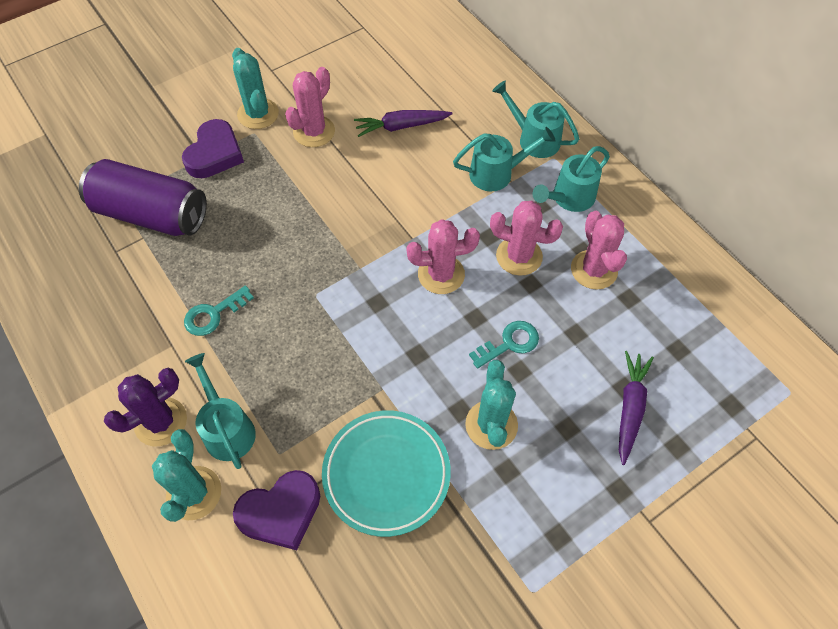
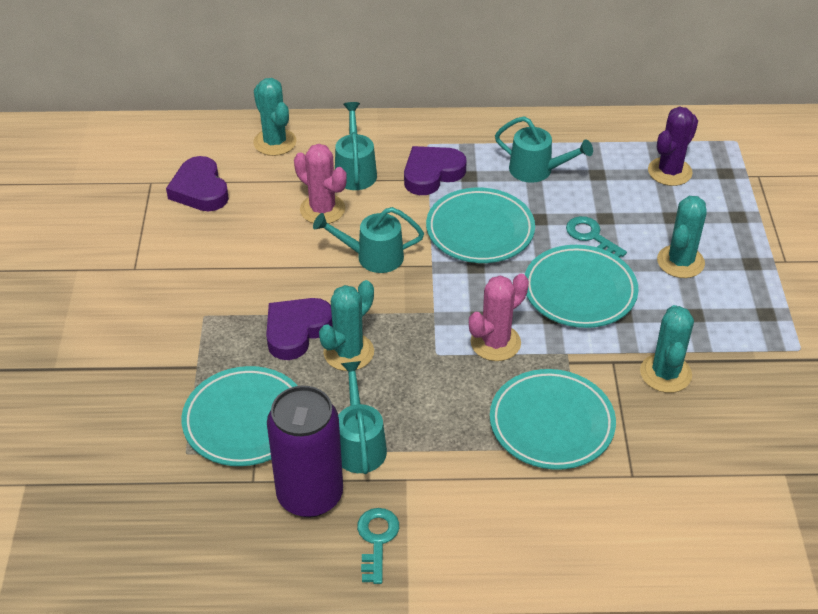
pink cactus: 4 -> 2
purple carrot: 2 -> 0
purple heart: 2 -> 3
turquoise cactus: 3 -> 4
turquoise plate: 1 -> 4

